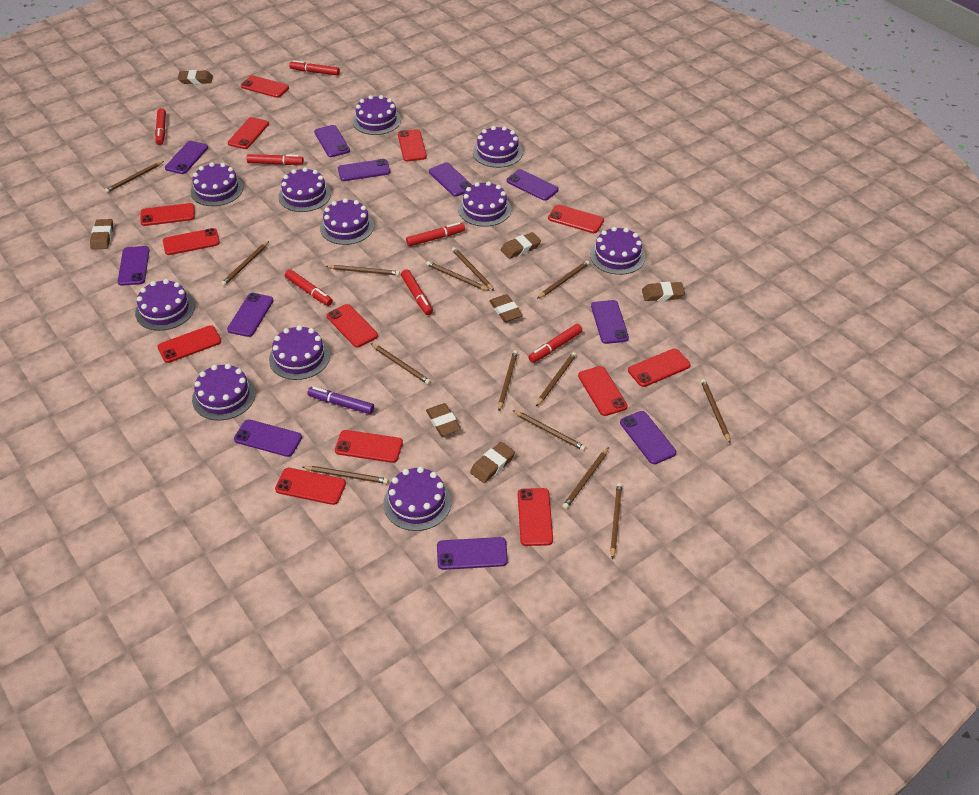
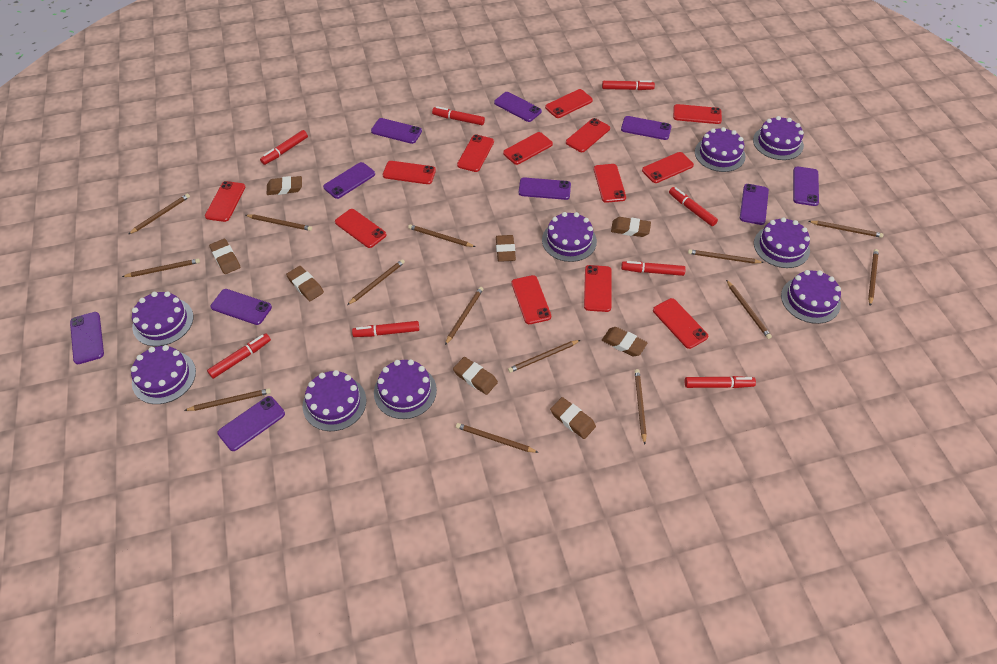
brown eraser: 7 -> 8
purple cake: 11 -> 9
purple marker: 1 -> 0
purple phone: 11 -> 10
red marker: 7 -> 8

